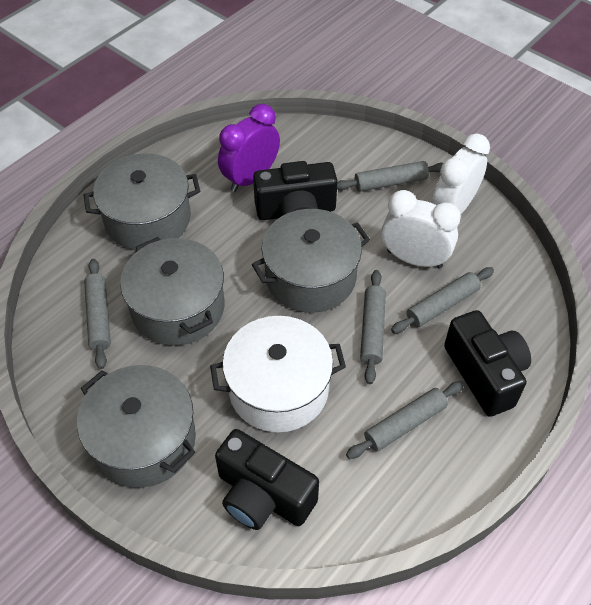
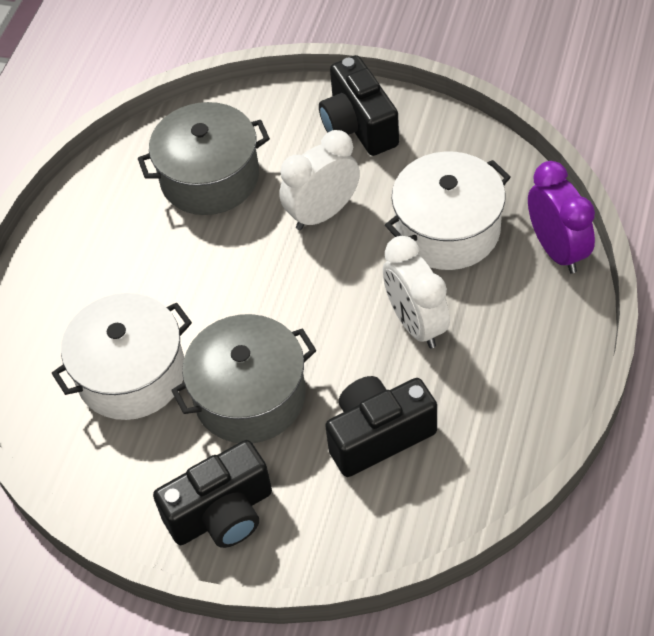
grey pot: 4 -> 2
grey rolling pin: 5 -> 0
white pot: 1 -> 2

